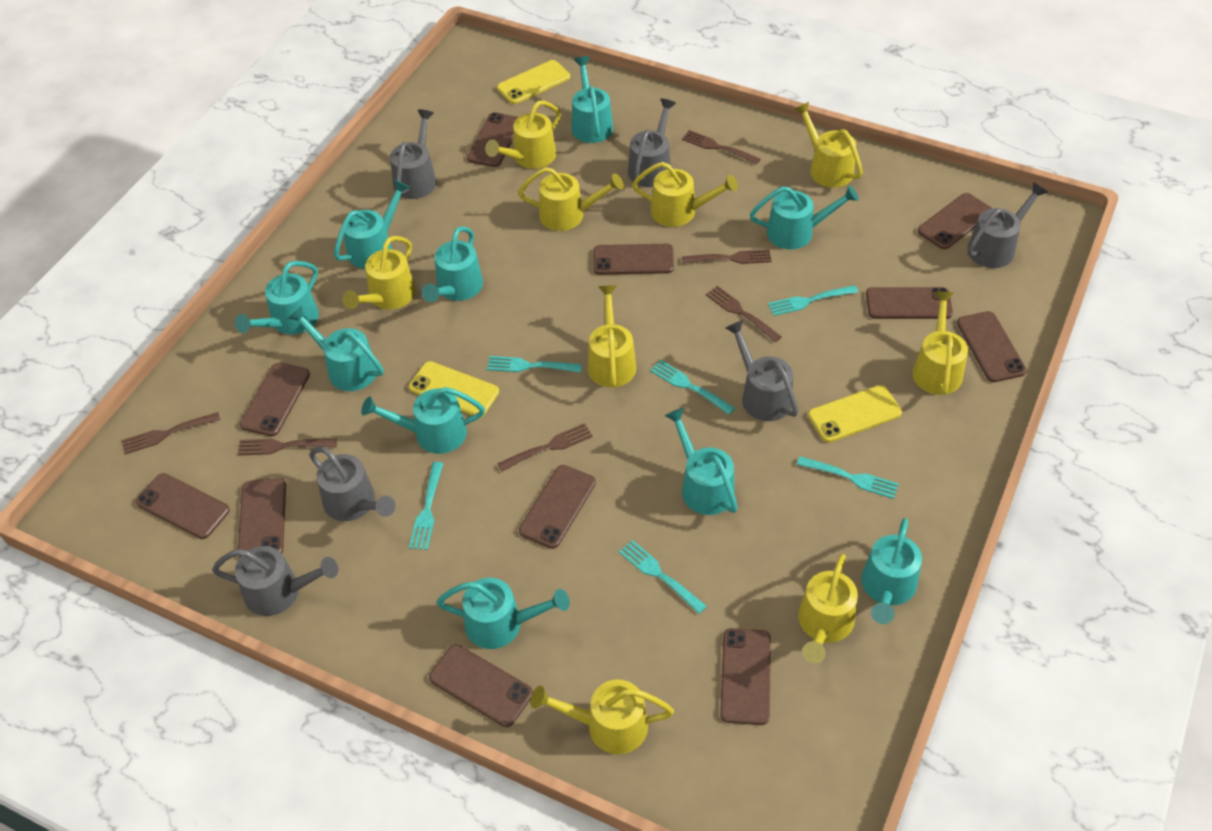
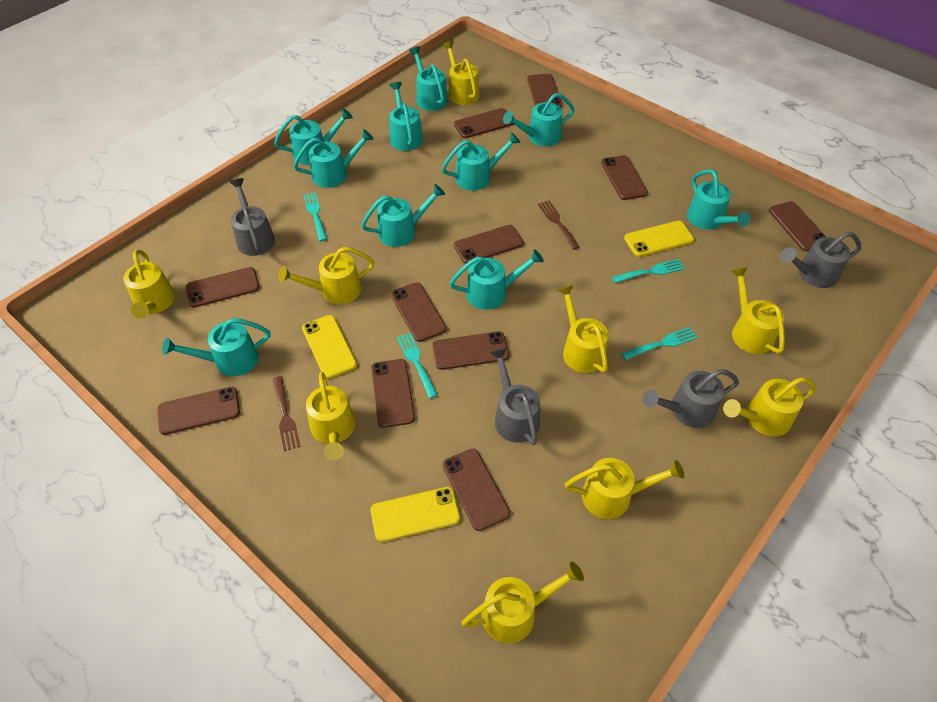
brown fork: 6 -> 2
grey watering can: 6 -> 4
turquoise fork: 6 -> 4

